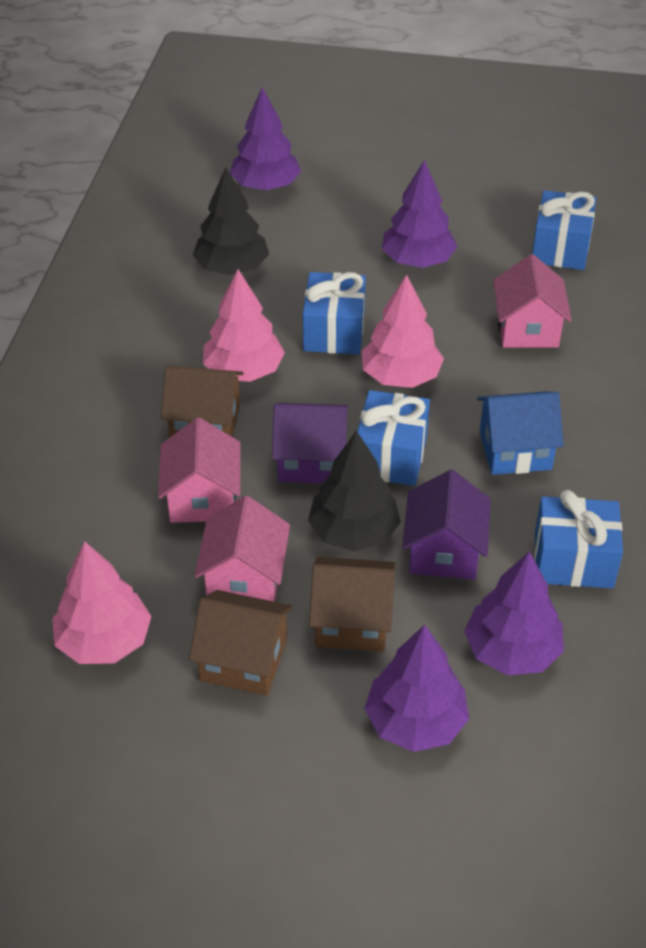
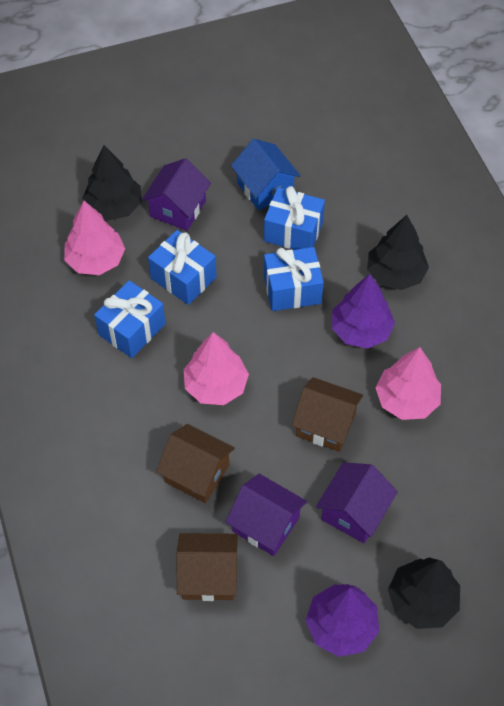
black tree: 2 -> 3
pink house: 3 -> 0
purple house: 2 -> 3
purple tree: 4 -> 2

